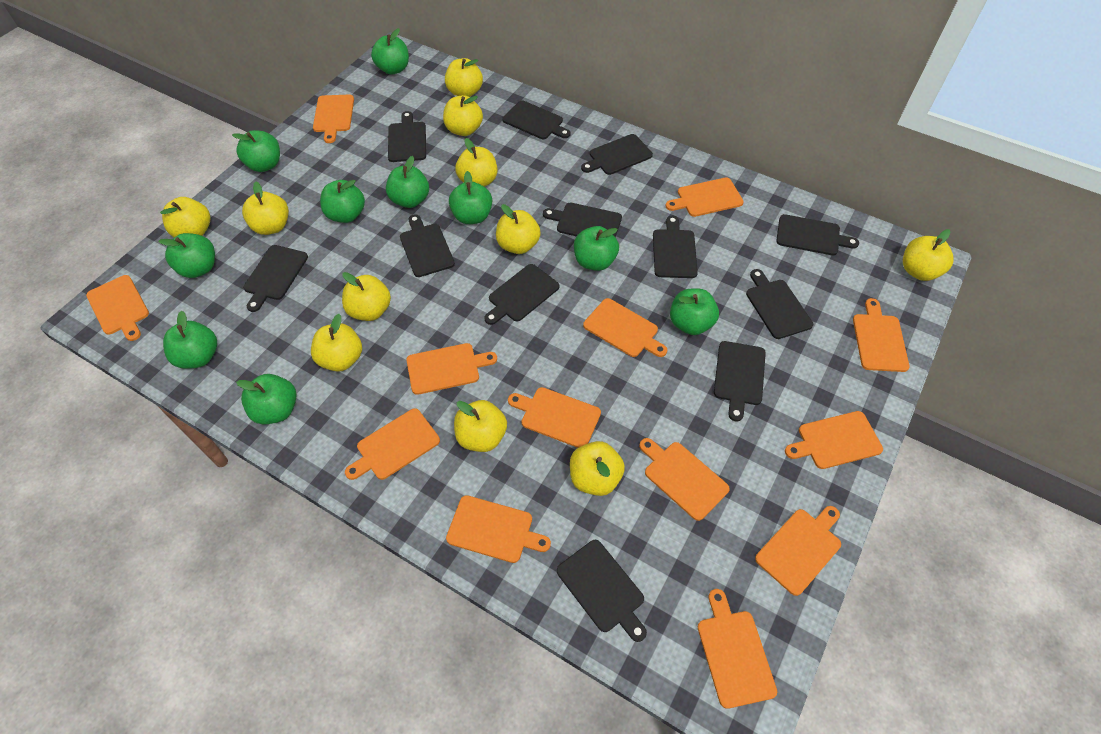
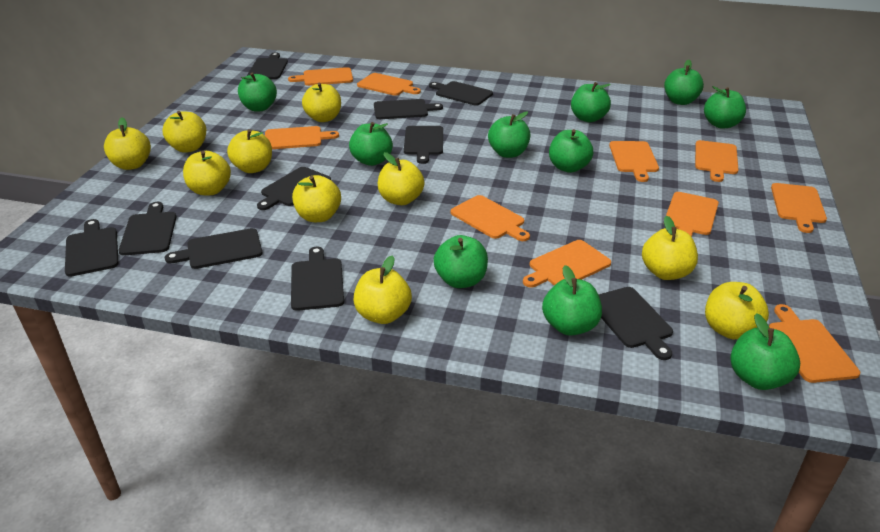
black cutting board: 12 -> 10
orange cutting board: 13 -> 10
yellow apple: 11 -> 10

